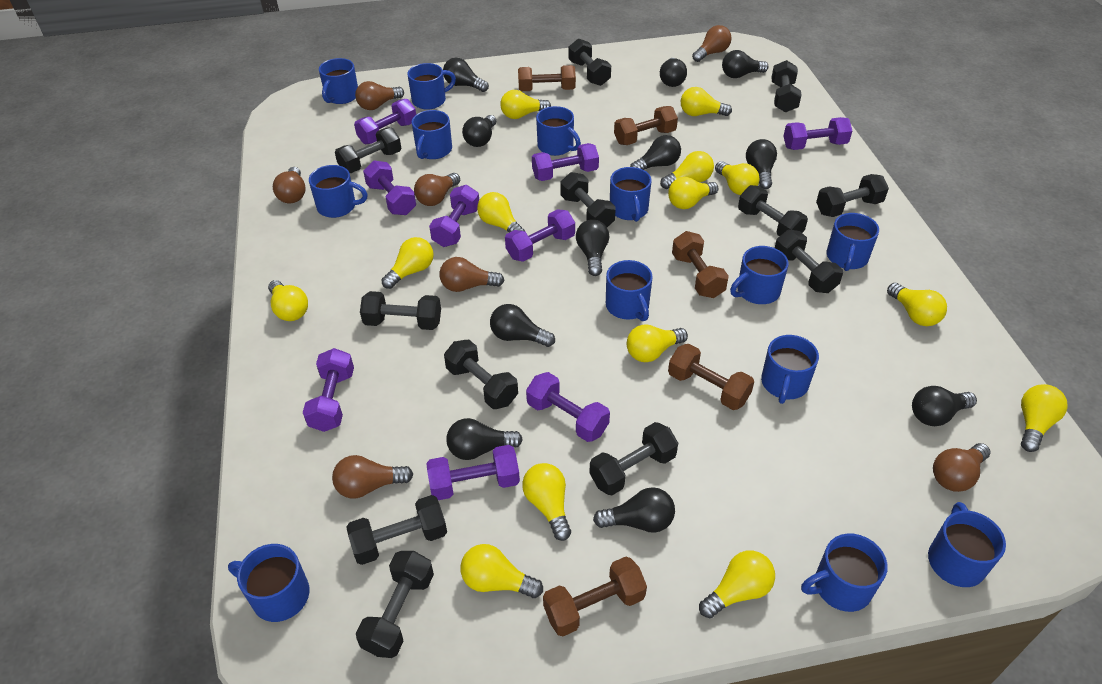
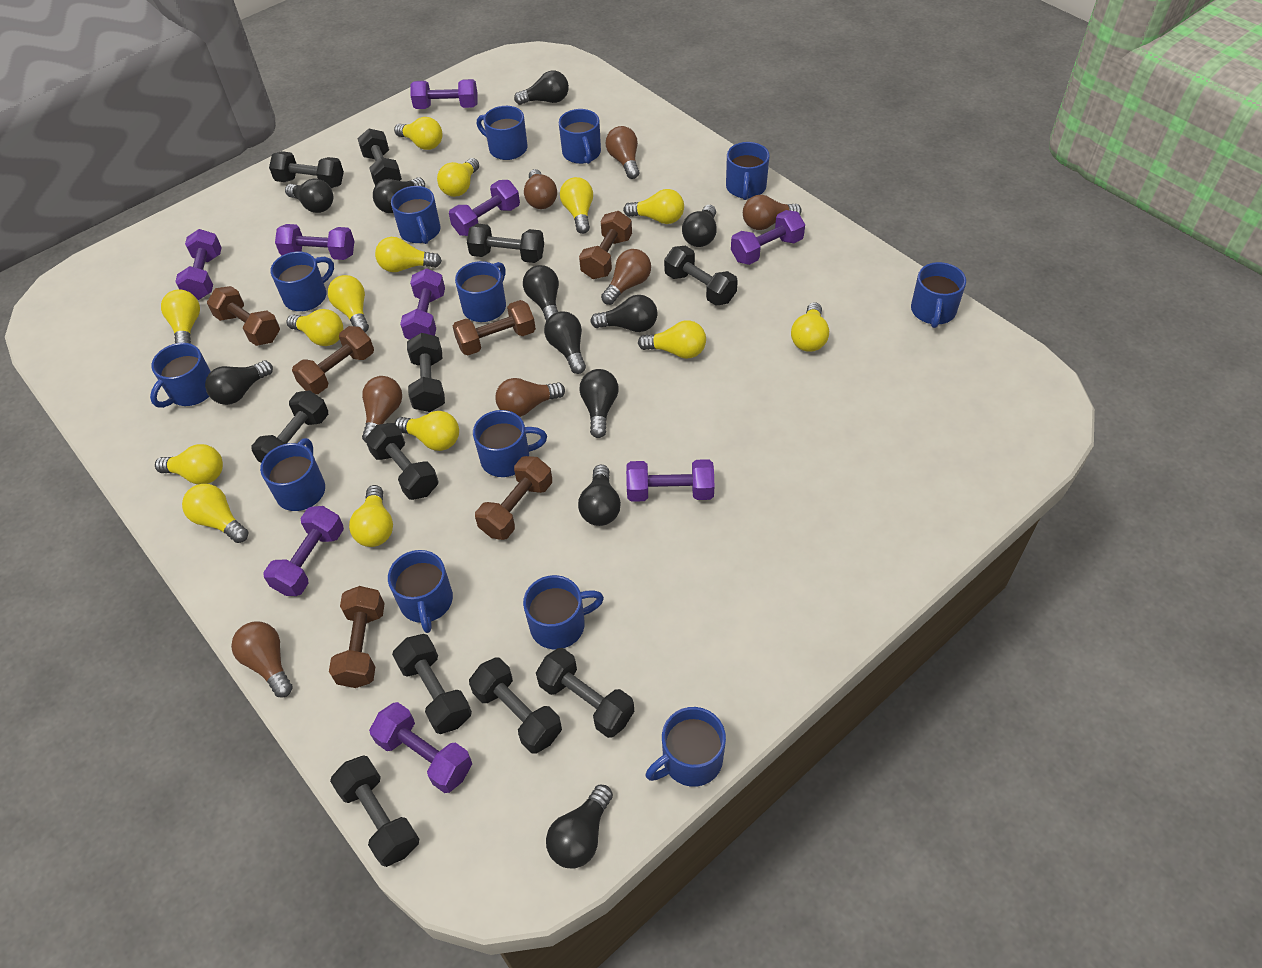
black dumbbell: 12 -> 11
brown dumbbell: 5 -> 6

